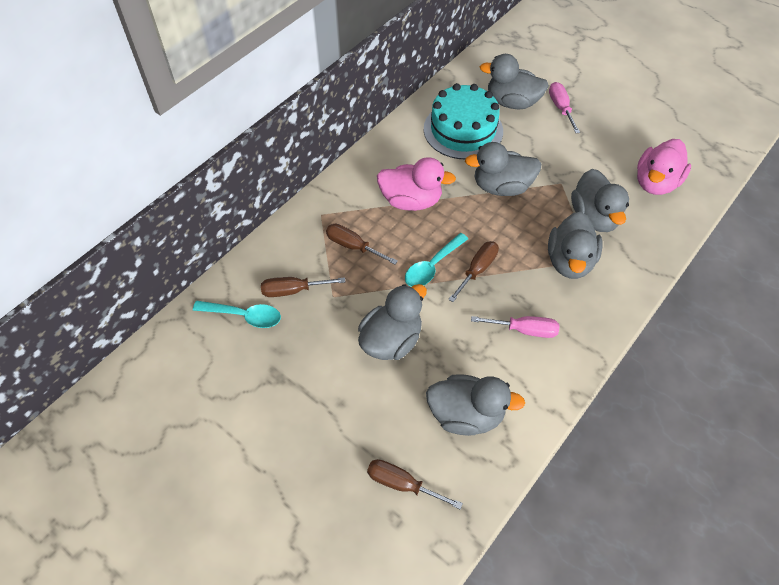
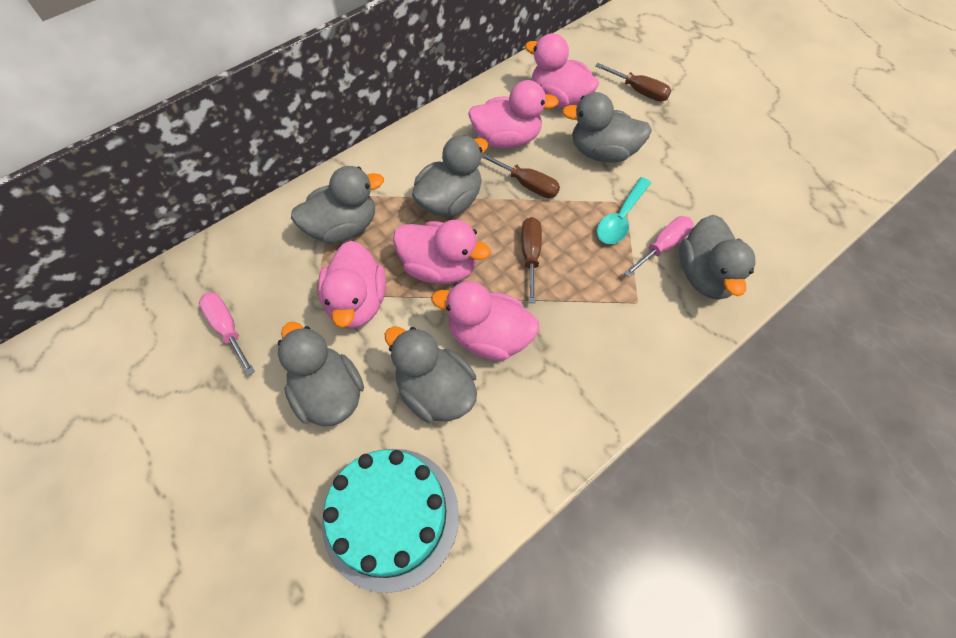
brown screwdriver: 4 -> 3
pink duck: 2 -> 5
turquoise spoon: 2 -> 1

